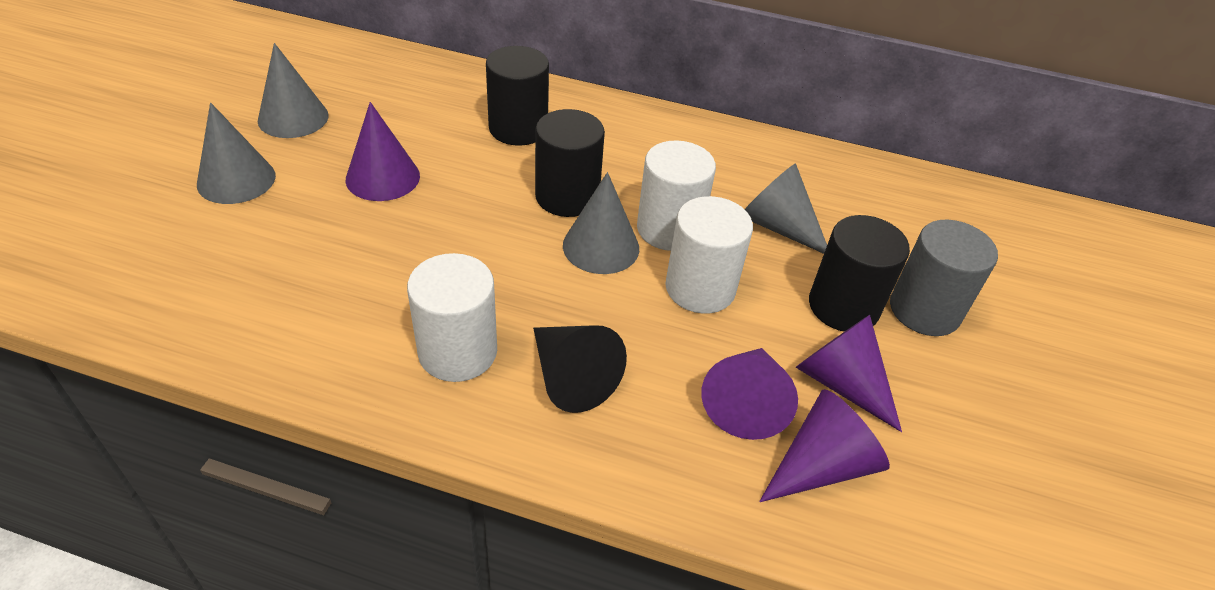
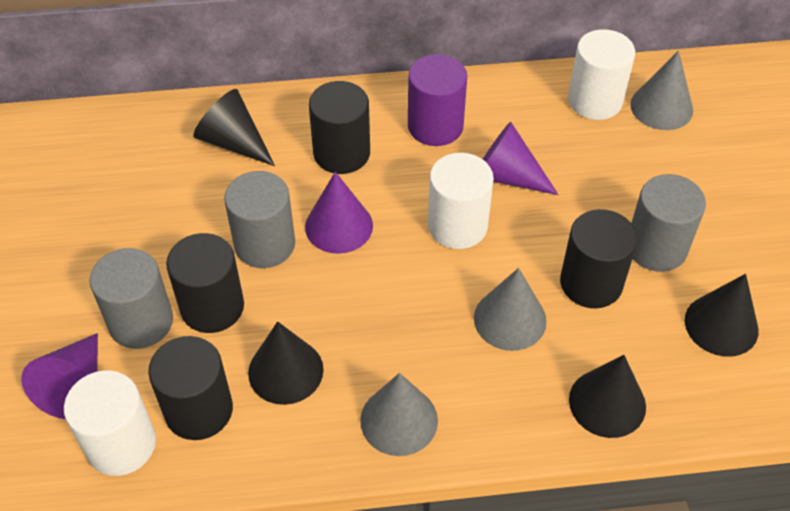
black cone: 1 -> 4
black cylinder: 3 -> 4
grey cone: 4 -> 3
grey cylinder: 1 -> 3
purple cone: 4 -> 3
purple cylinder: 0 -> 1

